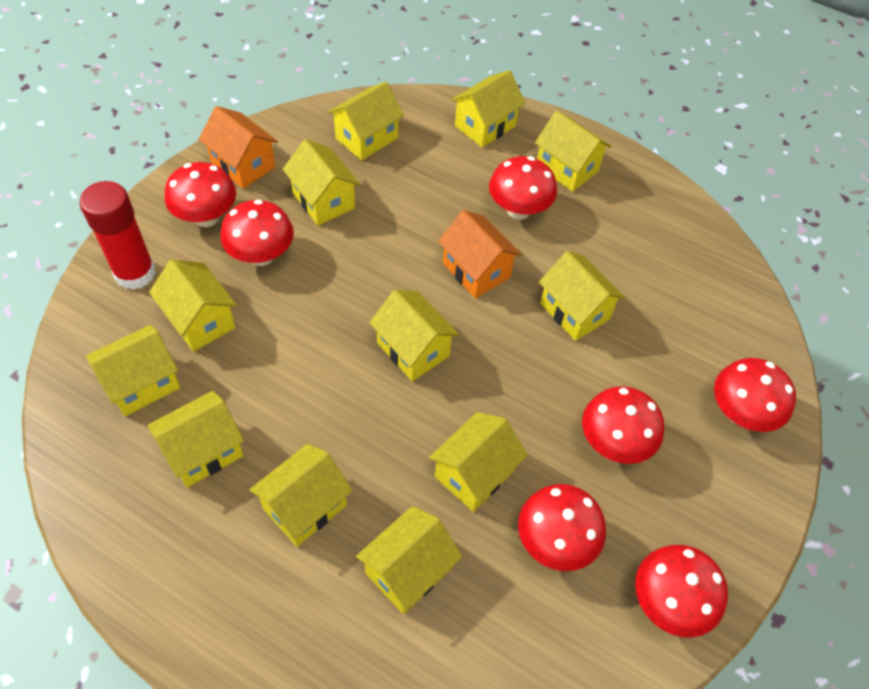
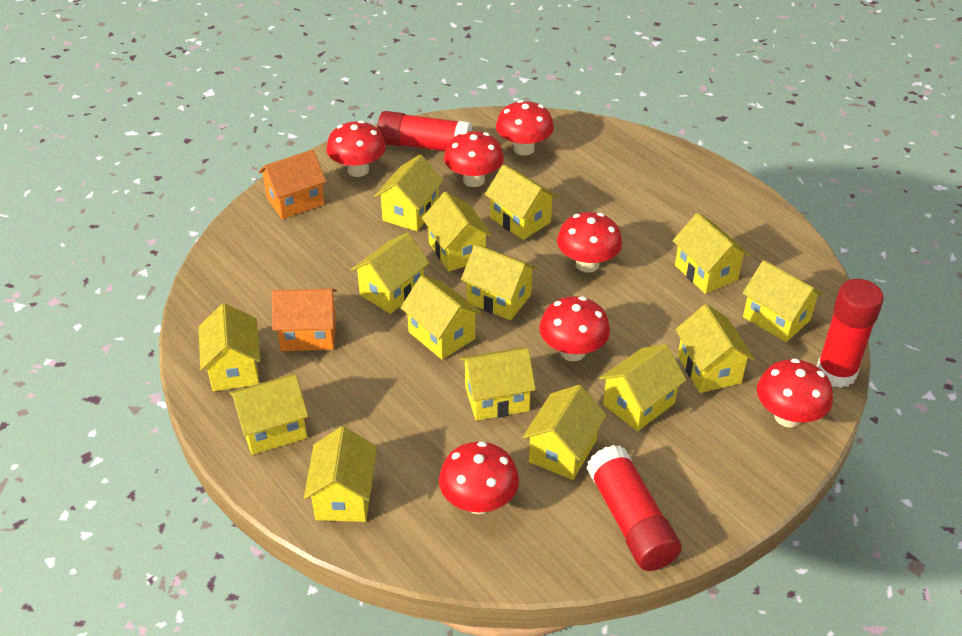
red glue stick: 1 -> 3
yellow house: 12 -> 15

